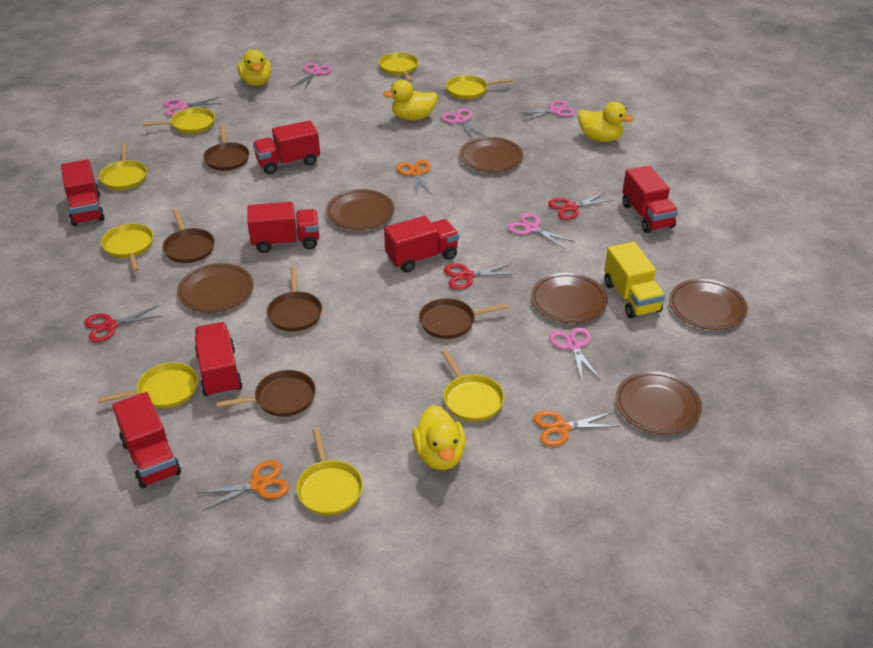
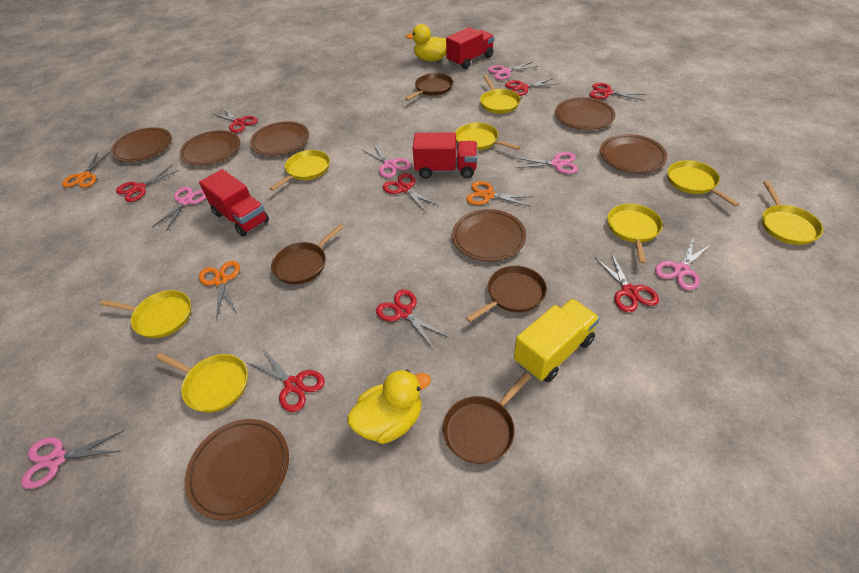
brown pan: 5 -> 4
brown plate: 6 -> 7
red scissors: 3 -> 8
red truck: 7 -> 3
yellow duck: 4 -> 2

